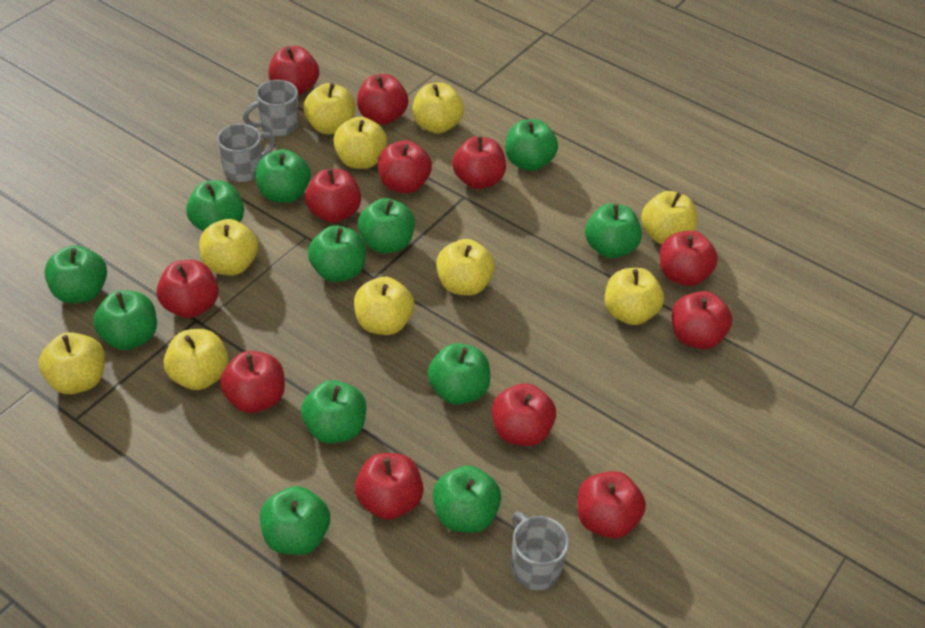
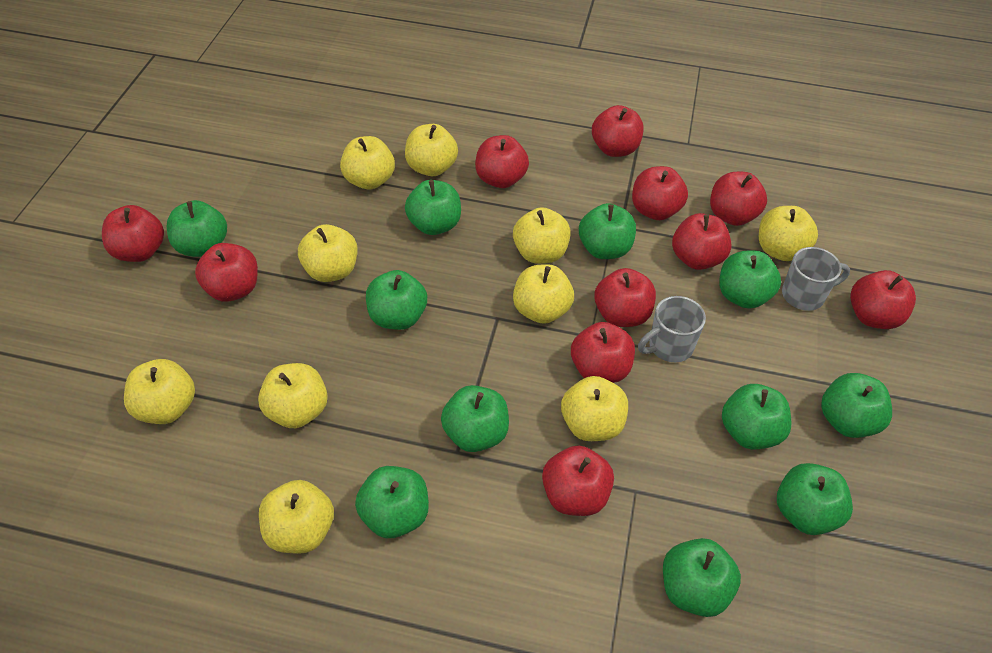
green apple: 12 -> 11
grey mug: 3 -> 2
red apple: 12 -> 11

